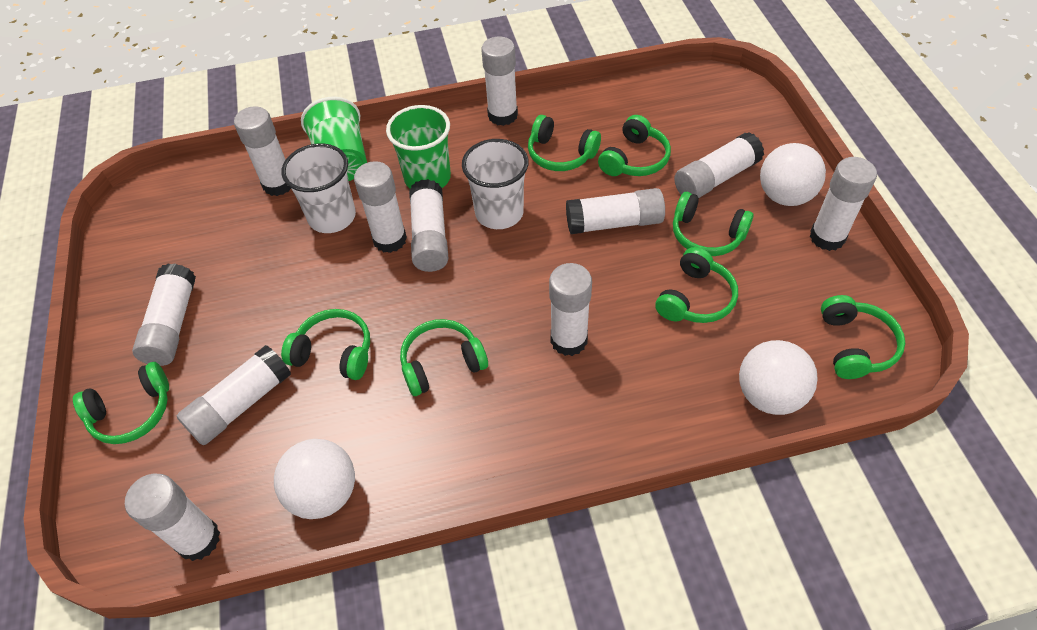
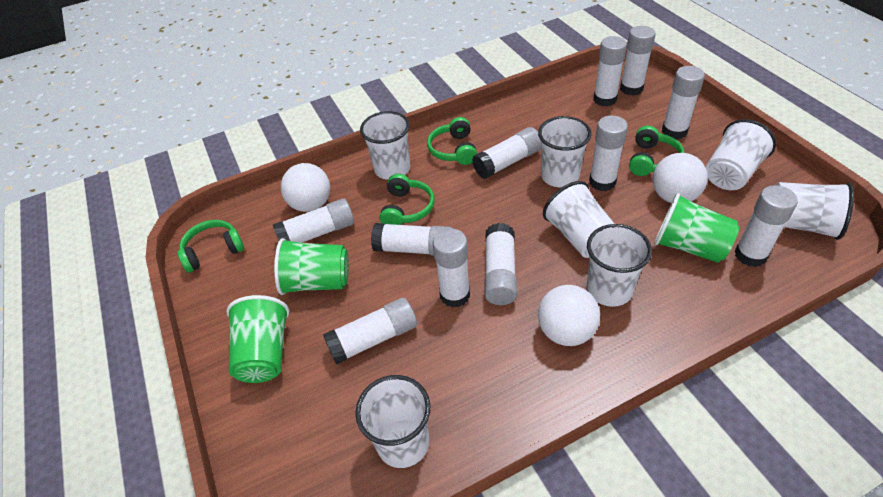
green cup: 2 -> 3
green headphones: 8 -> 4
white cup: 2 -> 7

